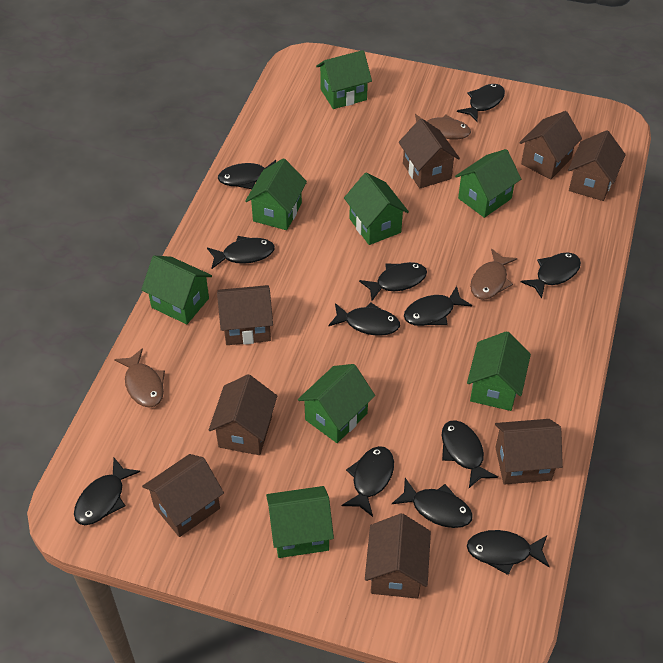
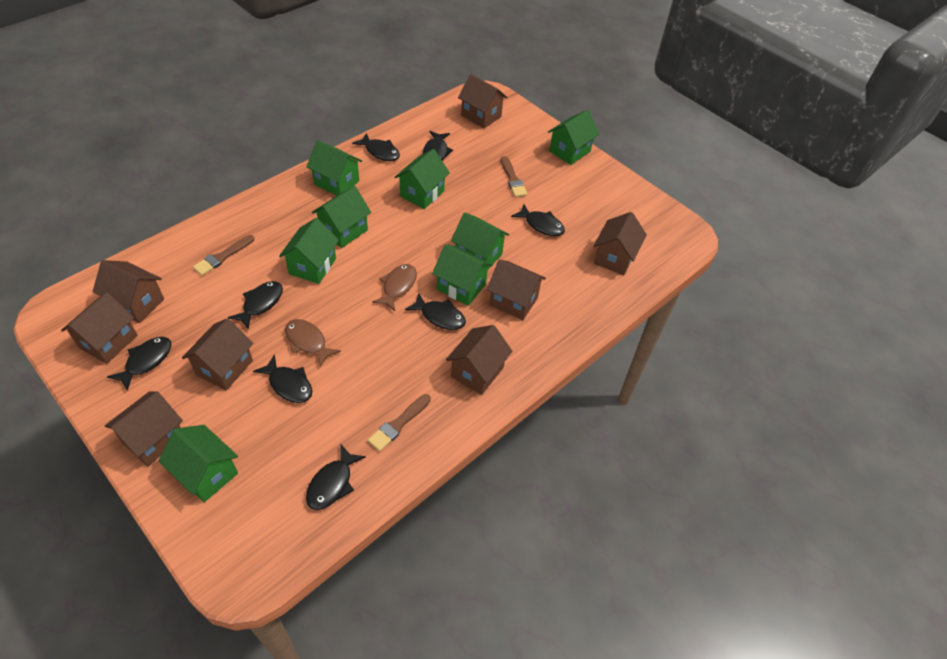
black fish: 12 -> 8
brown brush: 0 -> 3
brown fish: 3 -> 2

